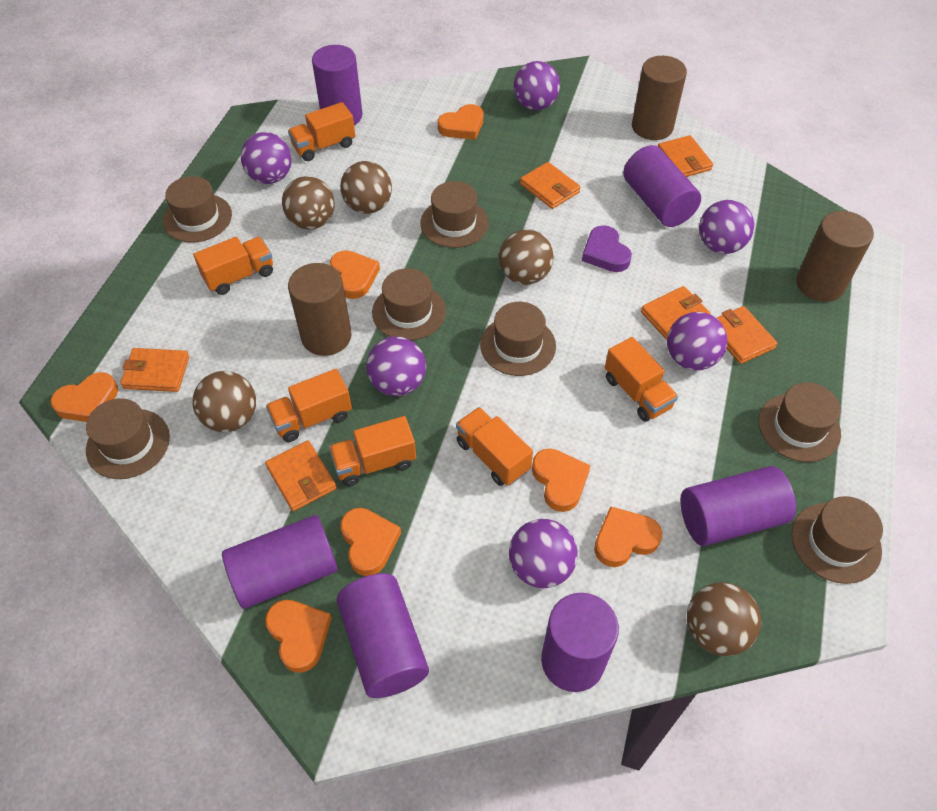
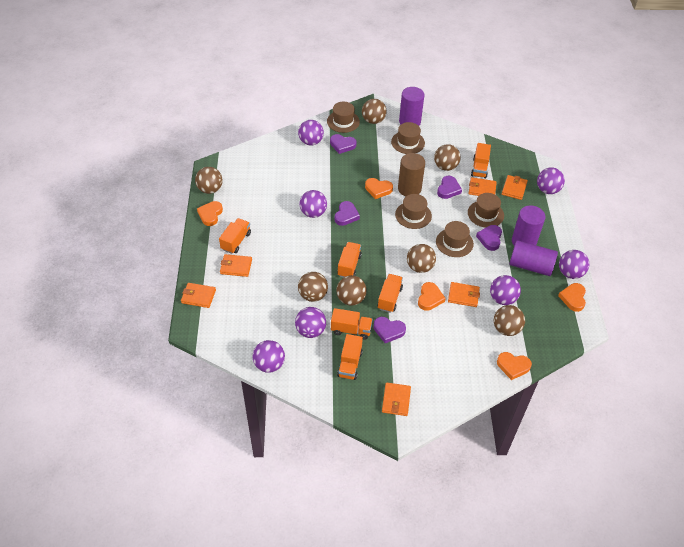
brown ball: 5 -> 7
brown cylinder: 3 -> 1
brown hat: 7 -> 5
orange heart: 7 -> 5
purple ball: 6 -> 7
purple cylinder: 6 -> 3
purple heart: 1 -> 5

